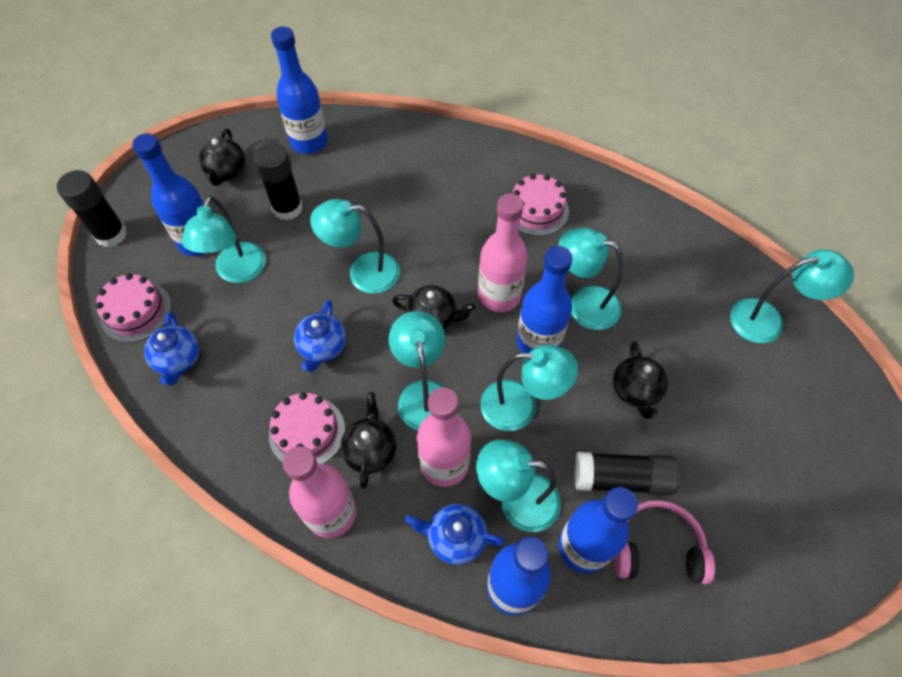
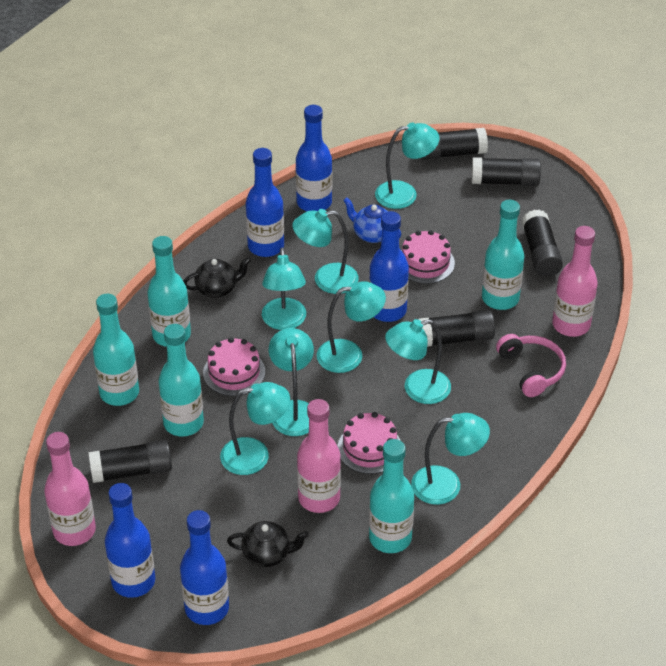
black glue stick: 3 -> 5
black teapot: 4 -> 2
blue teapot: 3 -> 1
turquoise bottle: 0 -> 5
turquoise lamp: 7 -> 8

